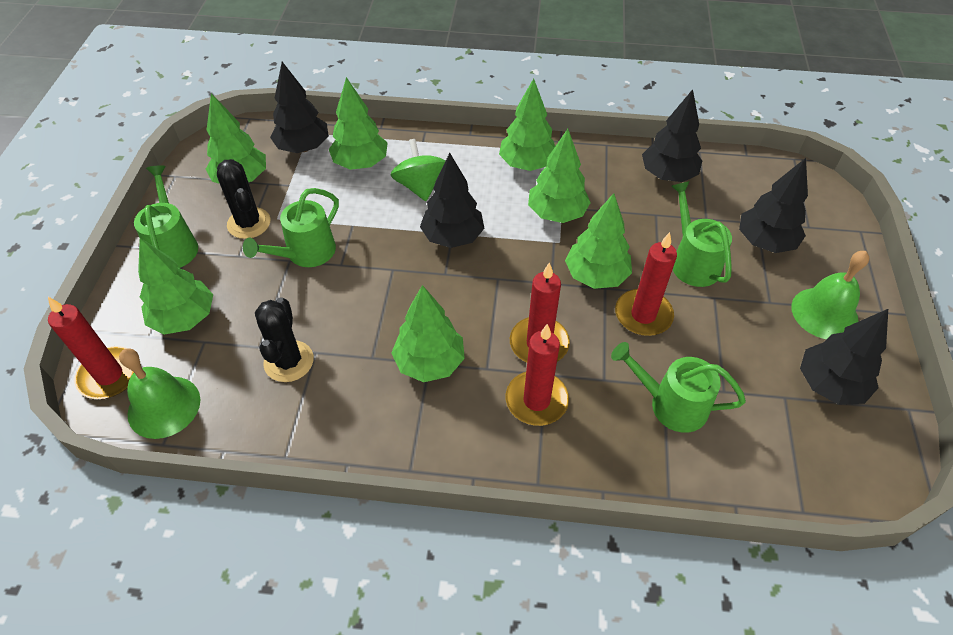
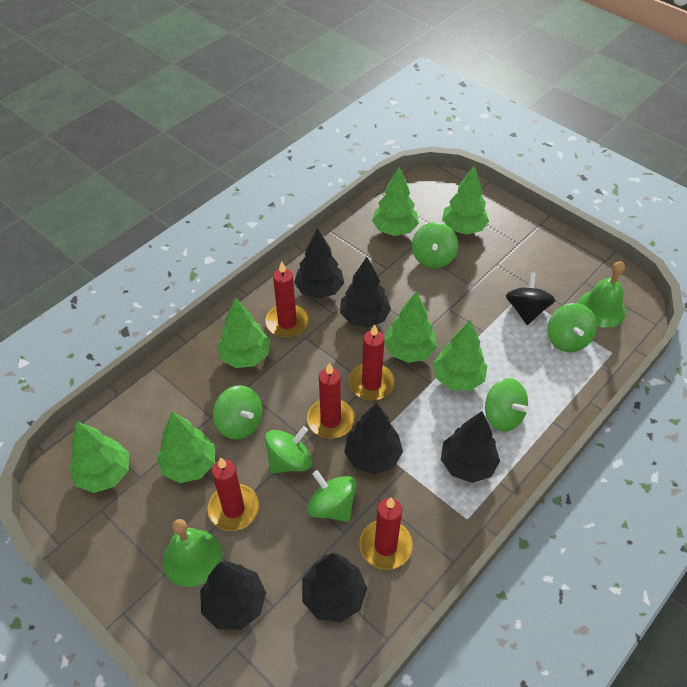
black cactus: 2 -> 0
black spinning top: 0 -> 1
black tree: 5 -> 6
green spinning top: 1 -> 6
green watering can: 4 -> 0
red candle: 4 -> 5

